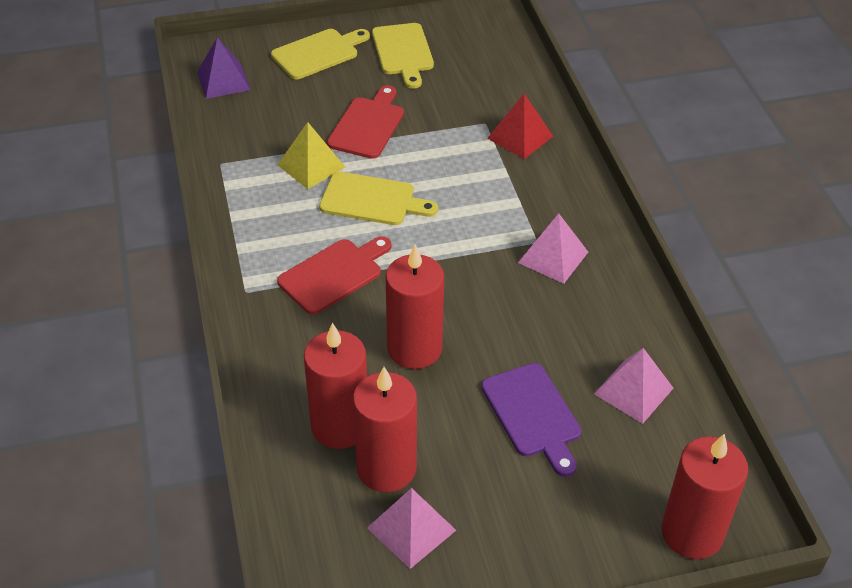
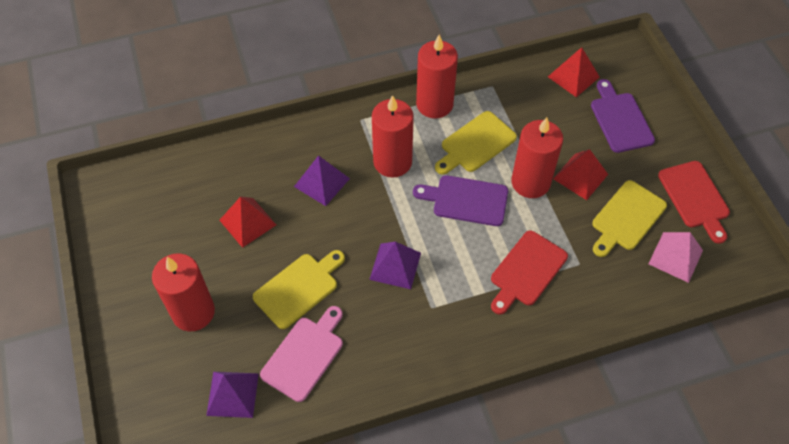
pink cutting board: 0 -> 1
pink pyramid: 3 -> 1
purple cutting board: 1 -> 2
purple pyramid: 1 -> 3
red pyramid: 1 -> 3
yellow pyramid: 1 -> 0

